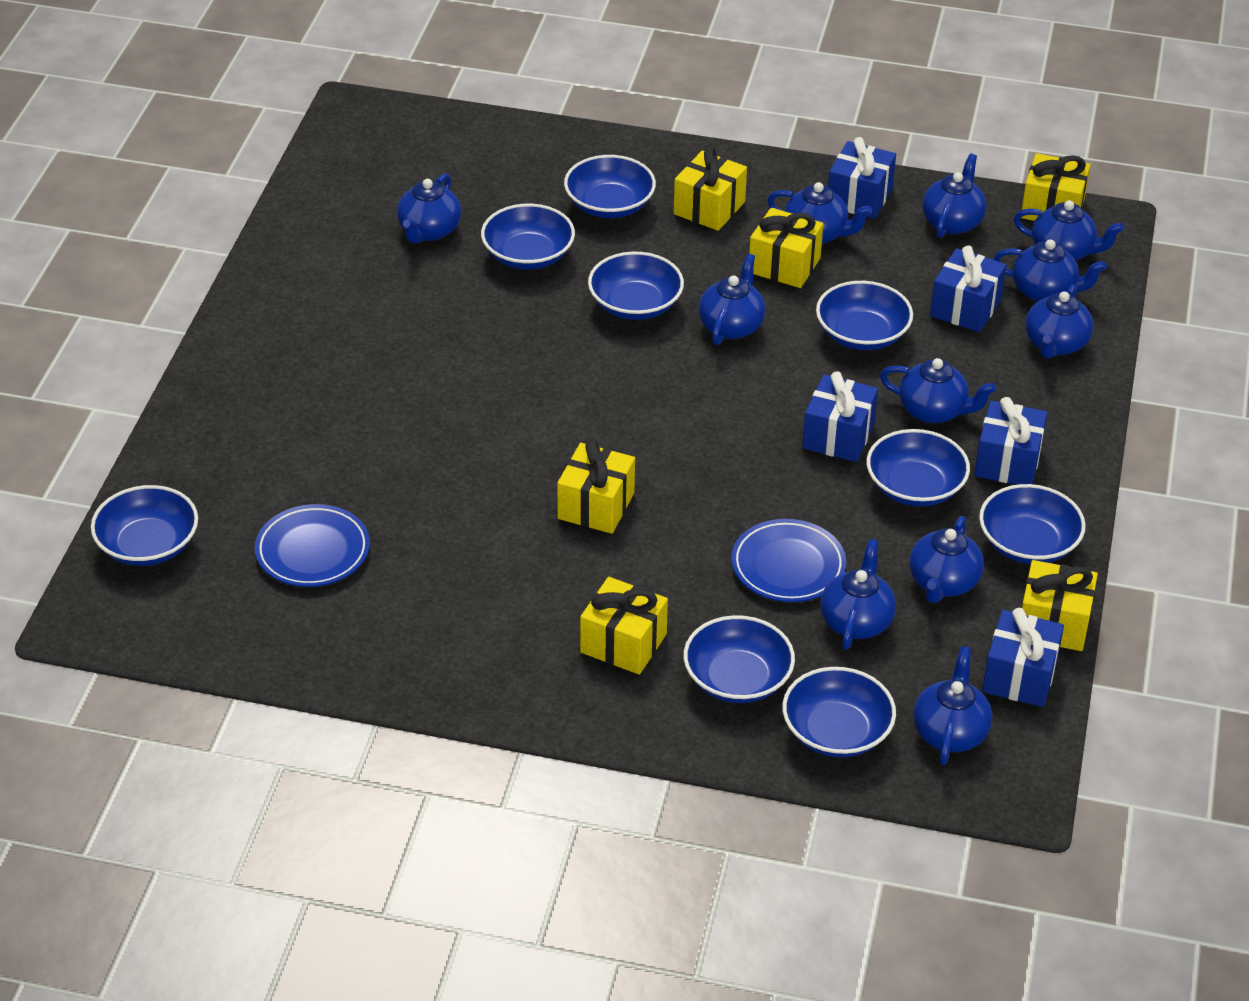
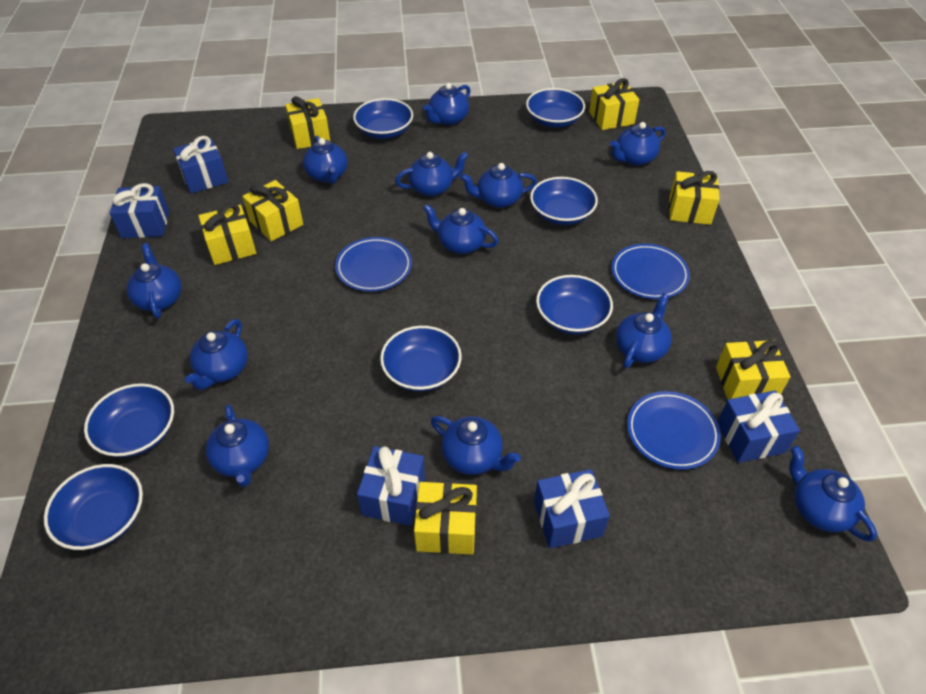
blue bowl: 9 -> 7
blue plate: 2 -> 3
blue teapot: 11 -> 12
yellow gift: 6 -> 7

